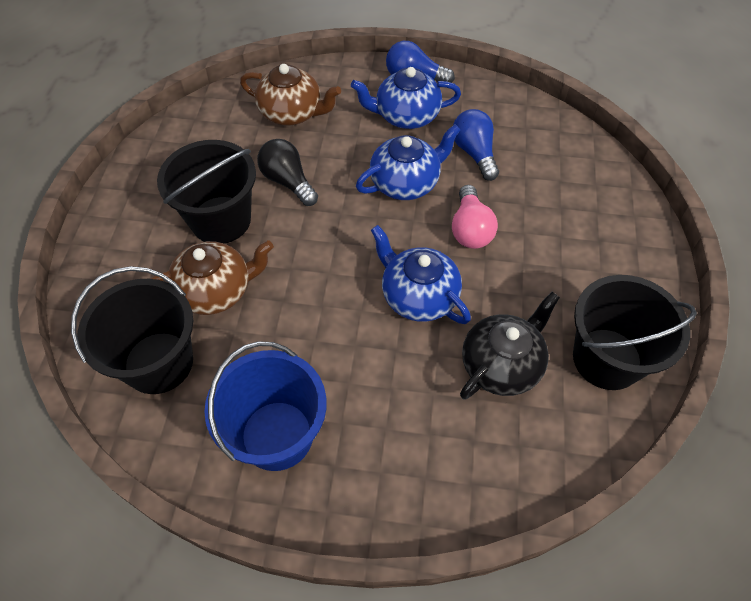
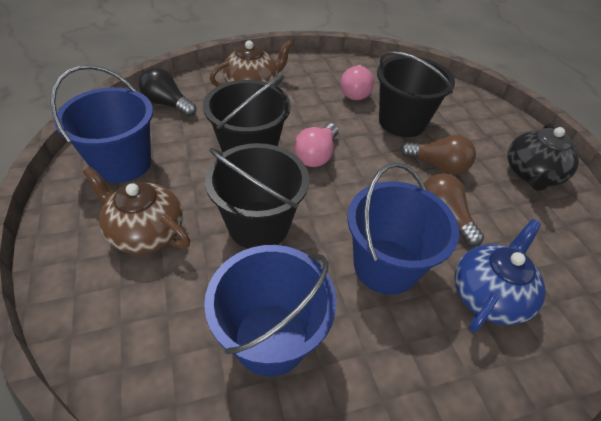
blue bucket: 1 -> 3
blue light bulb: 2 -> 0
blue teapot: 3 -> 1
brown light bulb: 0 -> 2
pink light bulb: 1 -> 2

